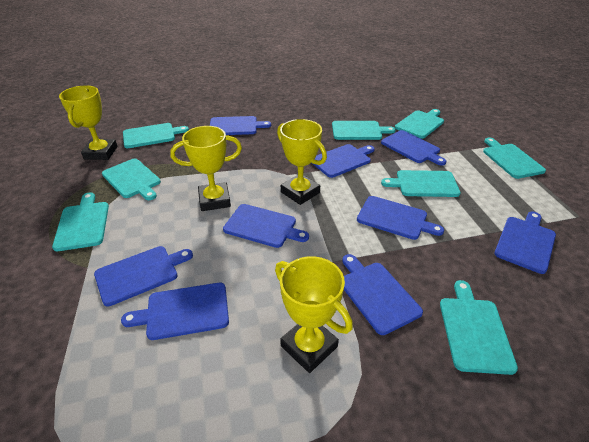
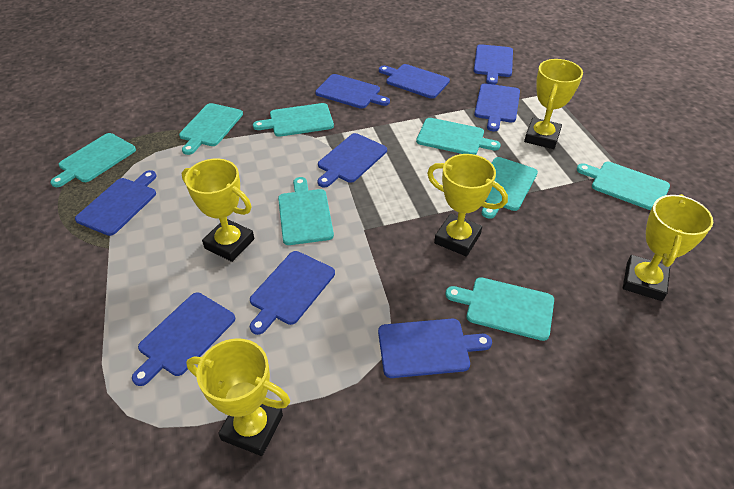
yellow trophy: 4 -> 5

